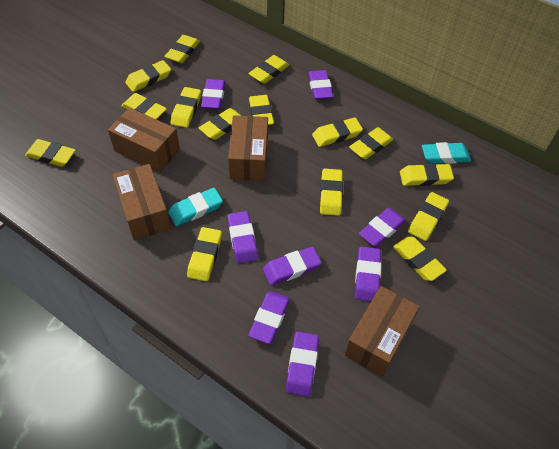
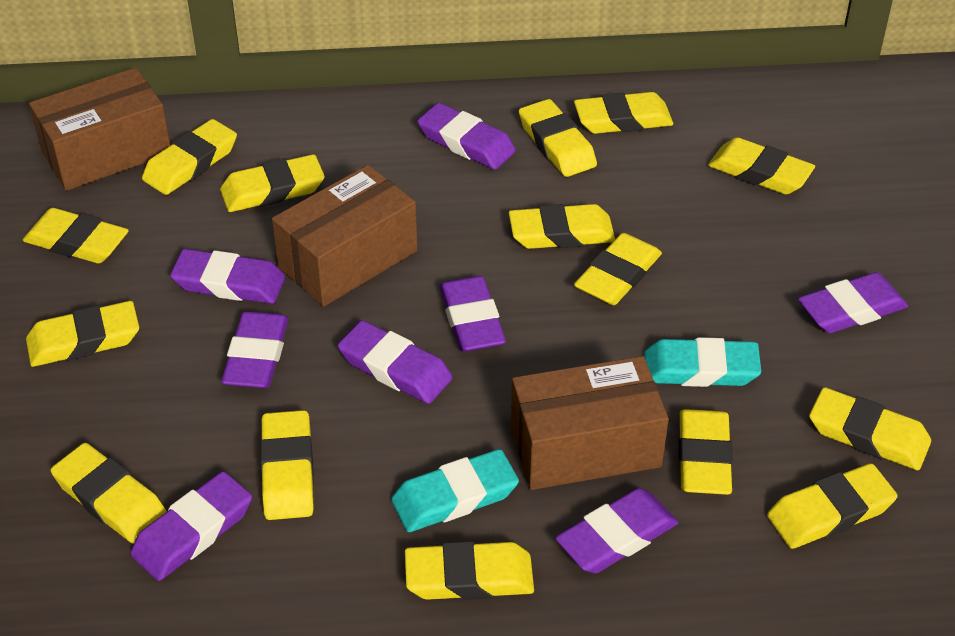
brown box: 4 -> 3

